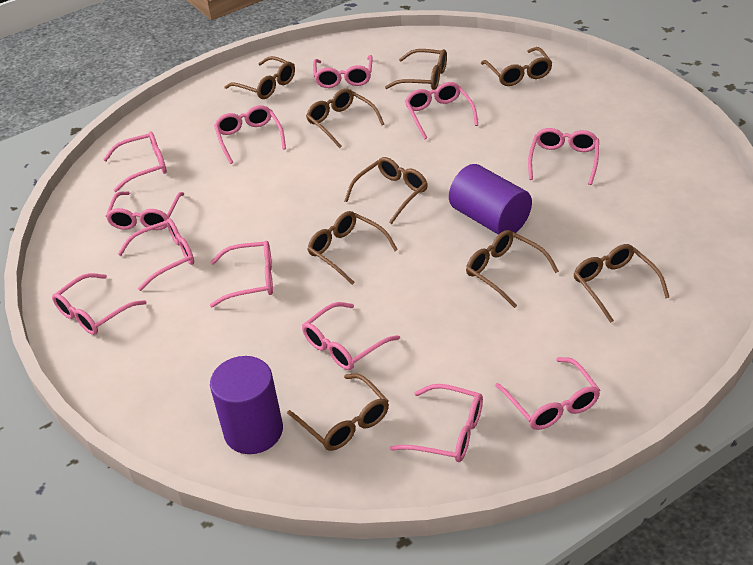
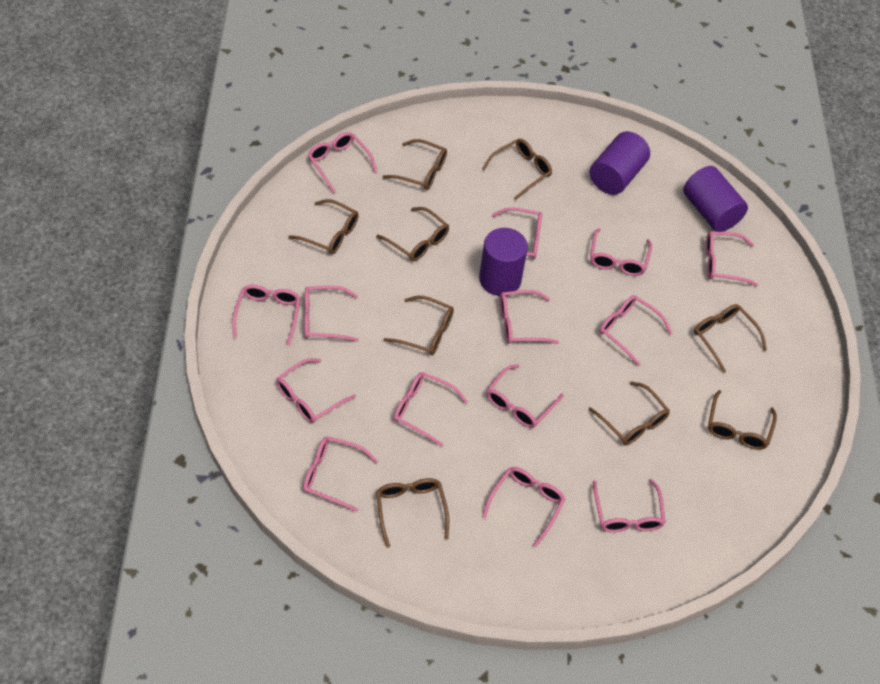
pink glasses: 12 -> 14
purple cylinder: 2 -> 3

